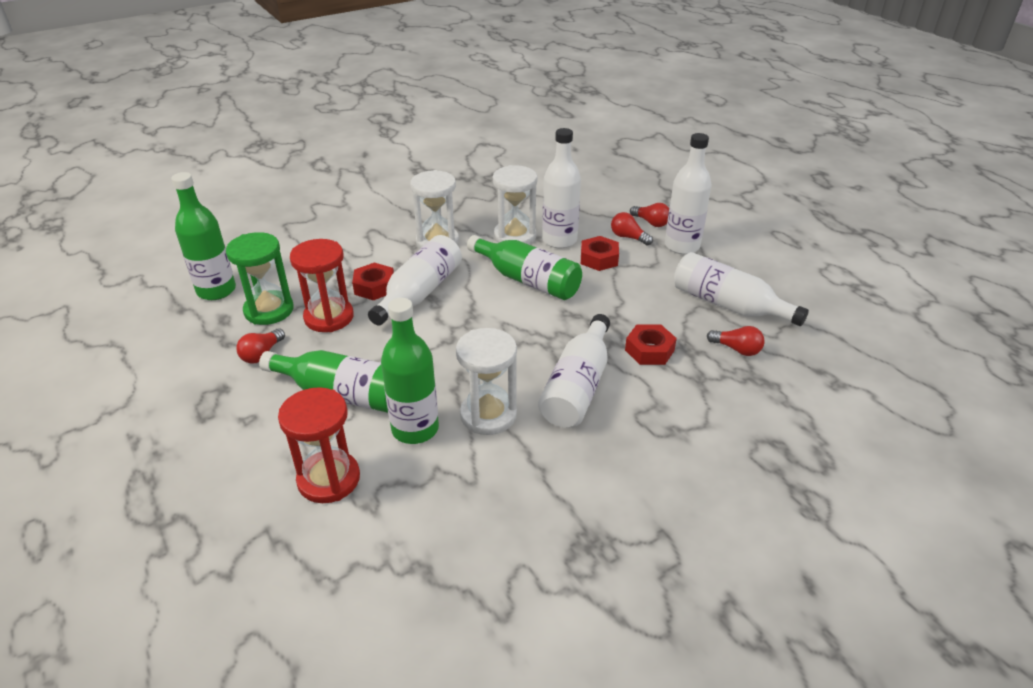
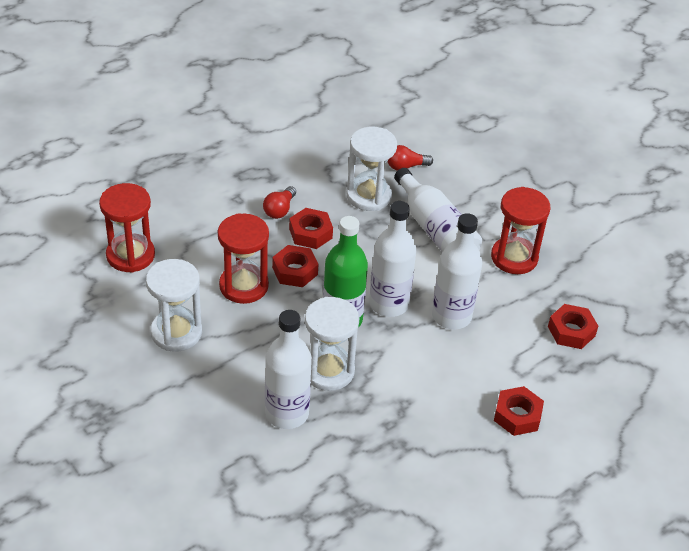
green bottle: 4 -> 1
green hourglass: 1 -> 0
red hourglass: 2 -> 3
red light bulb: 4 -> 2
red nut: 3 -> 4
white bottle: 5 -> 4

